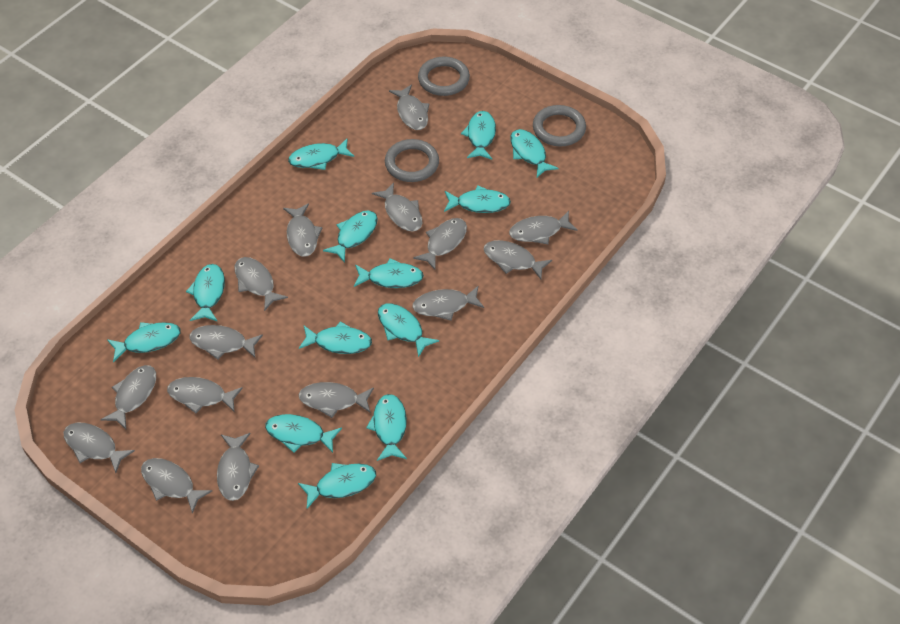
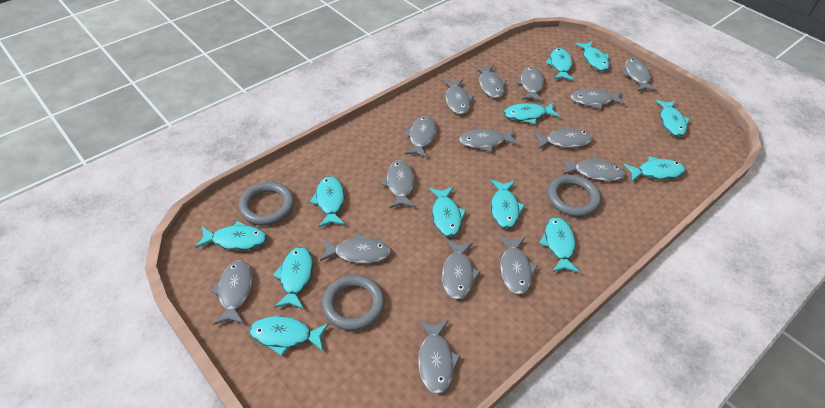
turquoise fish: 13 -> 12

